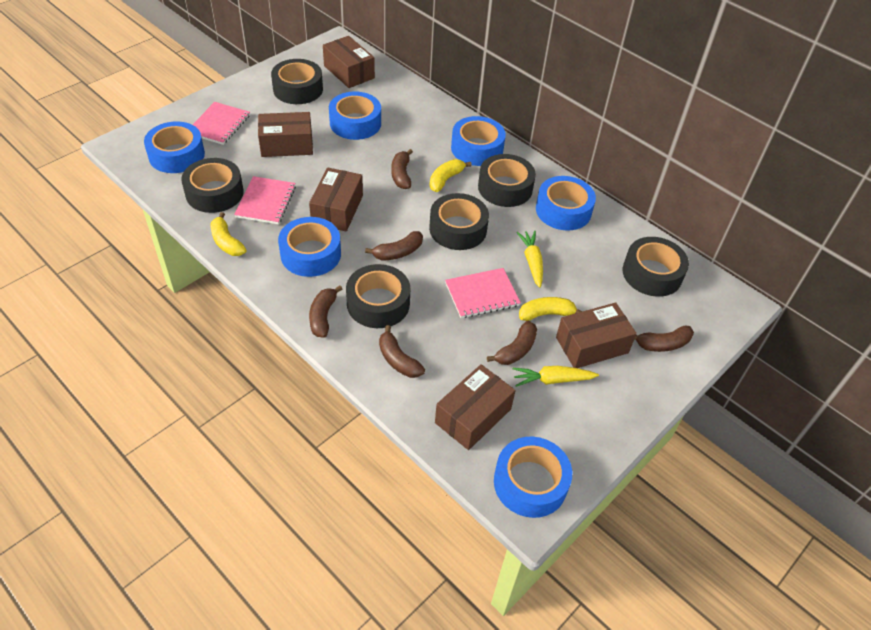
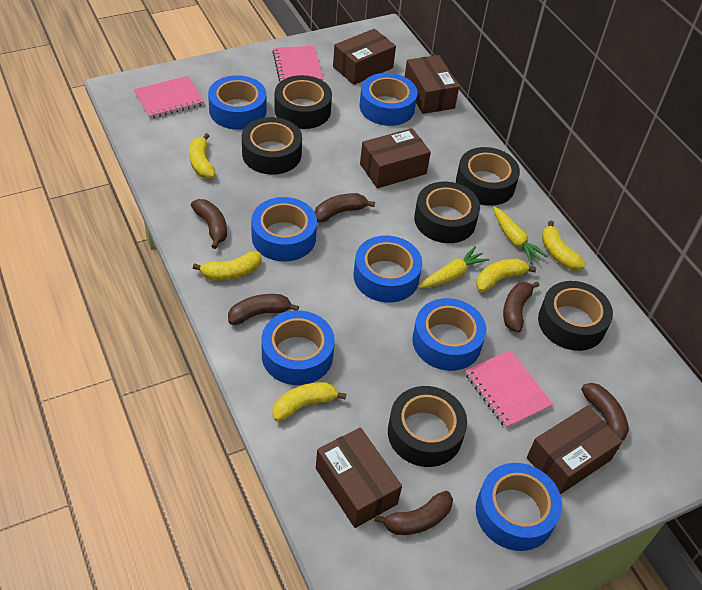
blue tape: 6 -> 7
yellow banana: 3 -> 5

